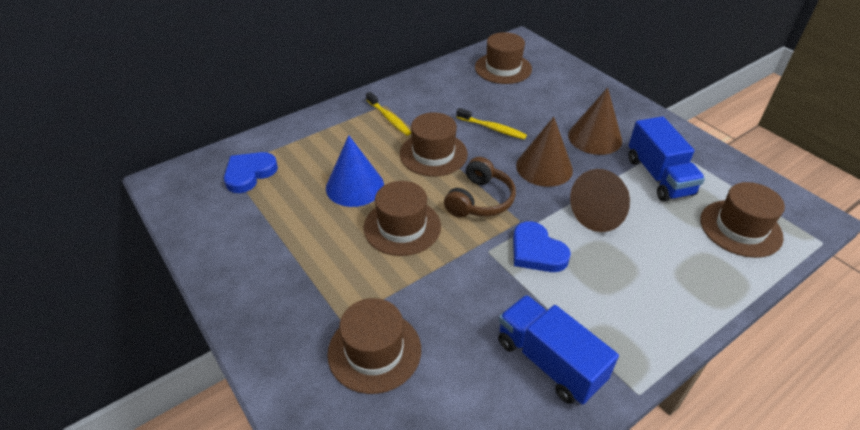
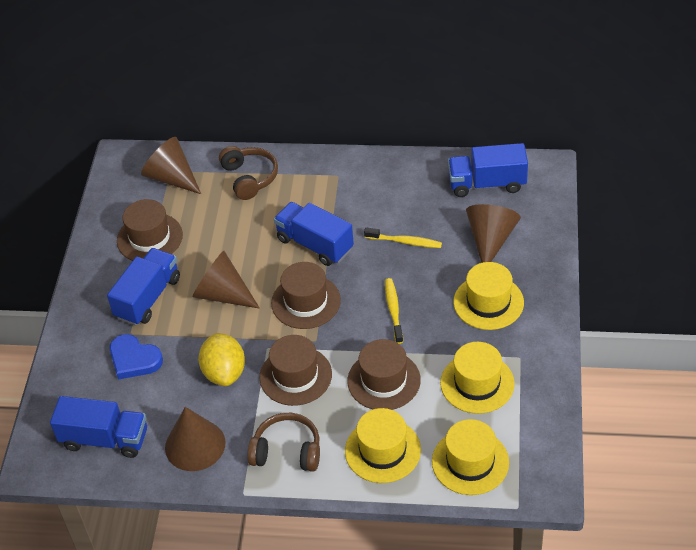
blue cone: 1 -> 0
blue heart: 2 -> 1
blue truck: 2 -> 4
brown cone: 3 -> 4
brown hat: 5 -> 4
brown headphones: 1 -> 2
yellow hat: 0 -> 4
yellow lemon: 0 -> 1

